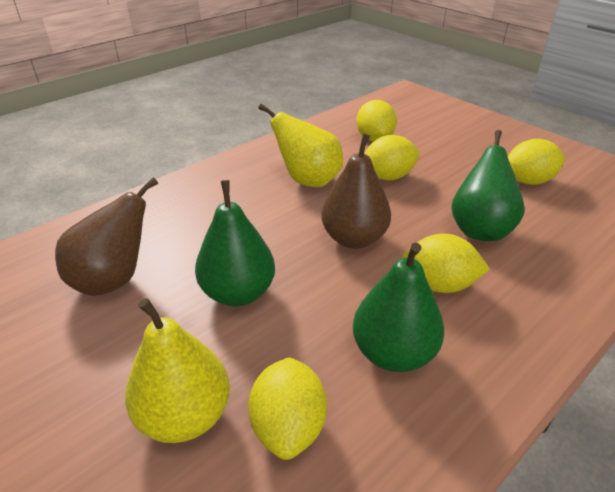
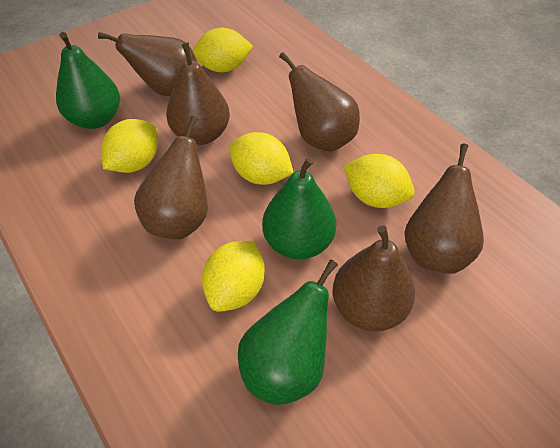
brown pear: 2 -> 6
yellow pear: 2 -> 0

